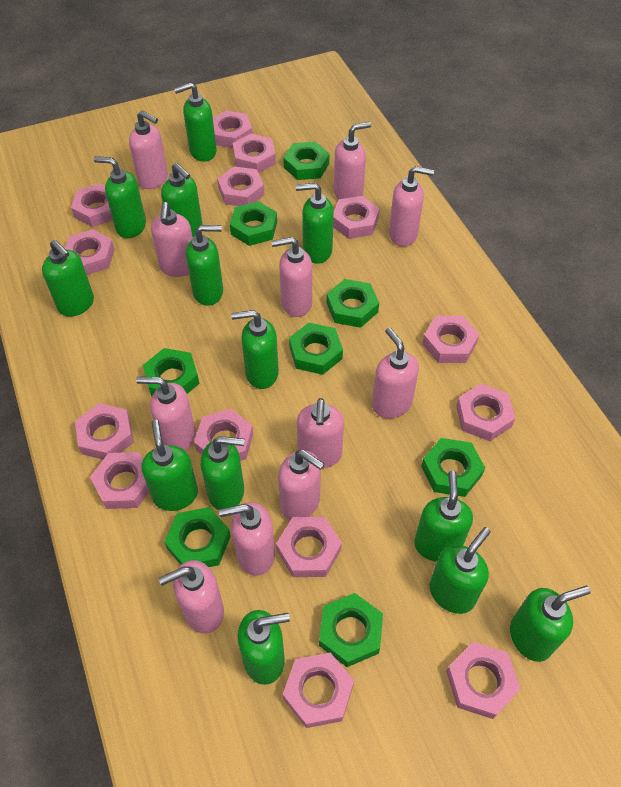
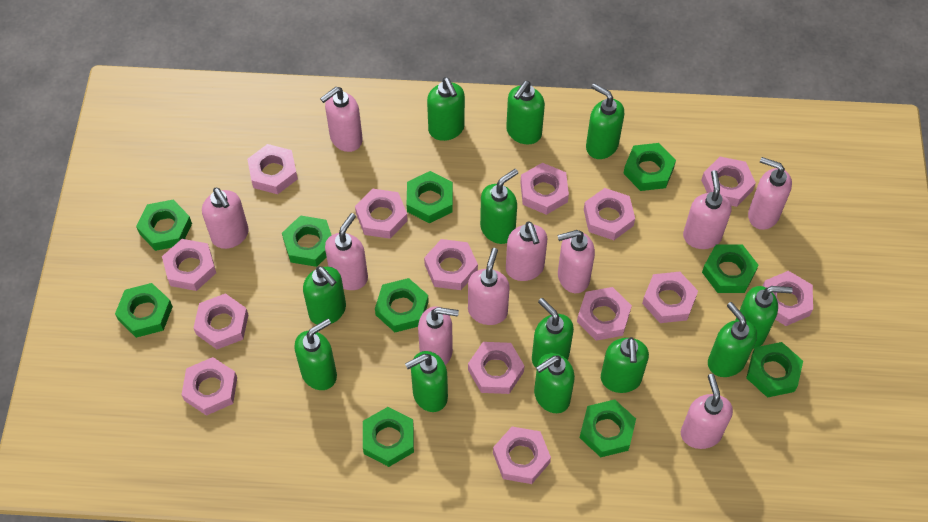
green nut: 8 -> 10
green soap dispenser: 13 -> 12
pink soap dispenser: 11 -> 10

